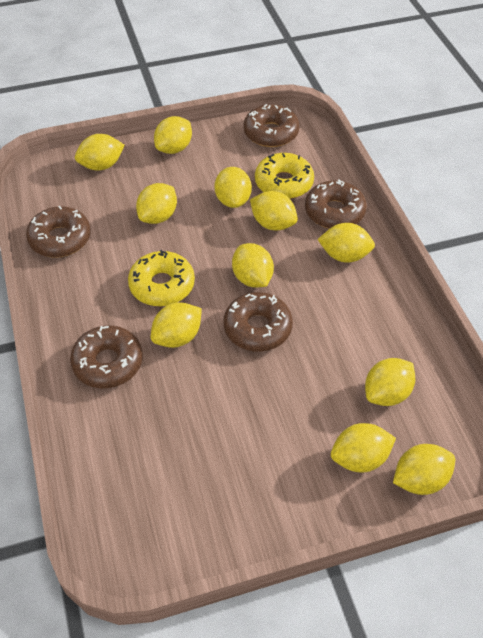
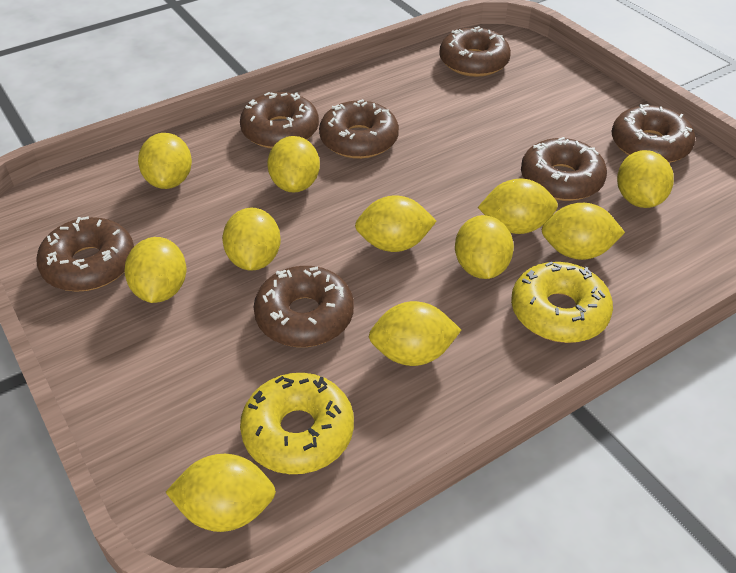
brown donut: 5 -> 7

